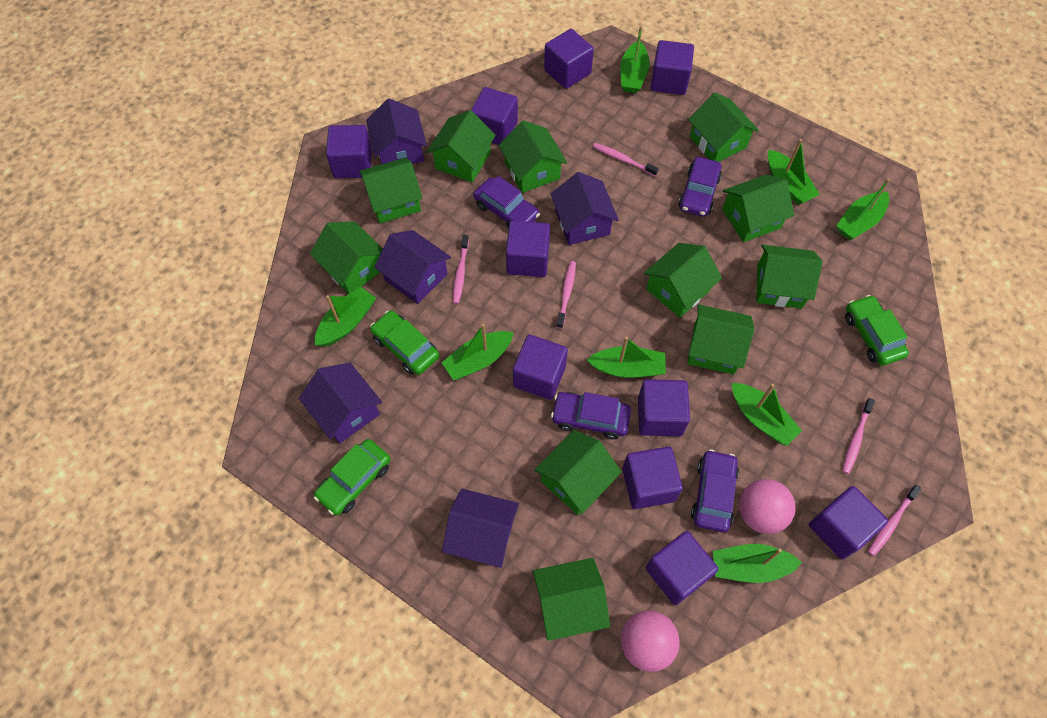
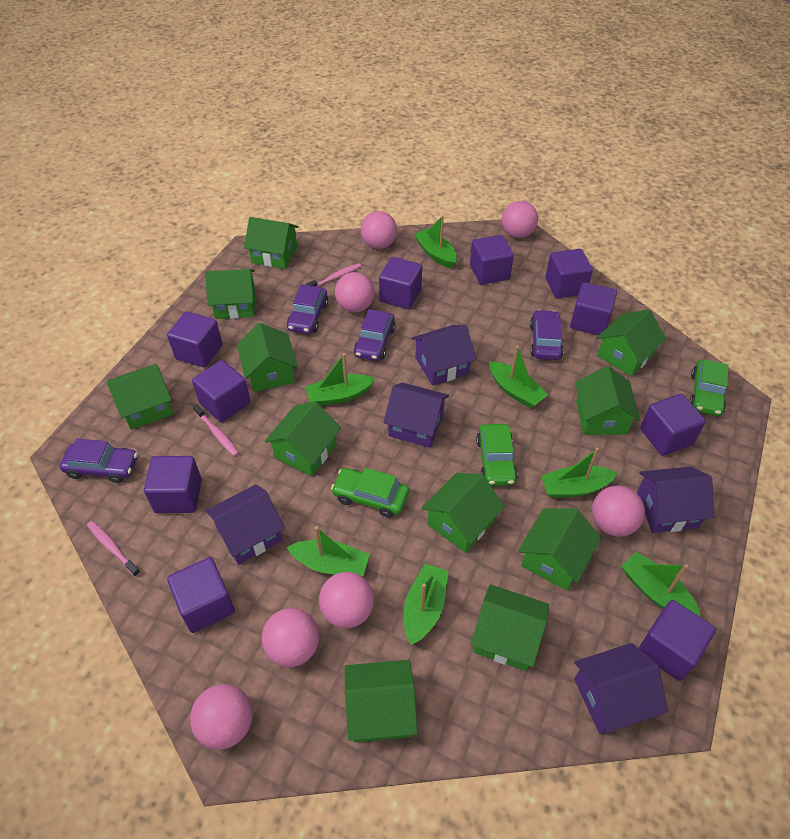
green boat: 8 -> 7
pink ball: 2 -> 7
pink toothbrush: 5 -> 3

